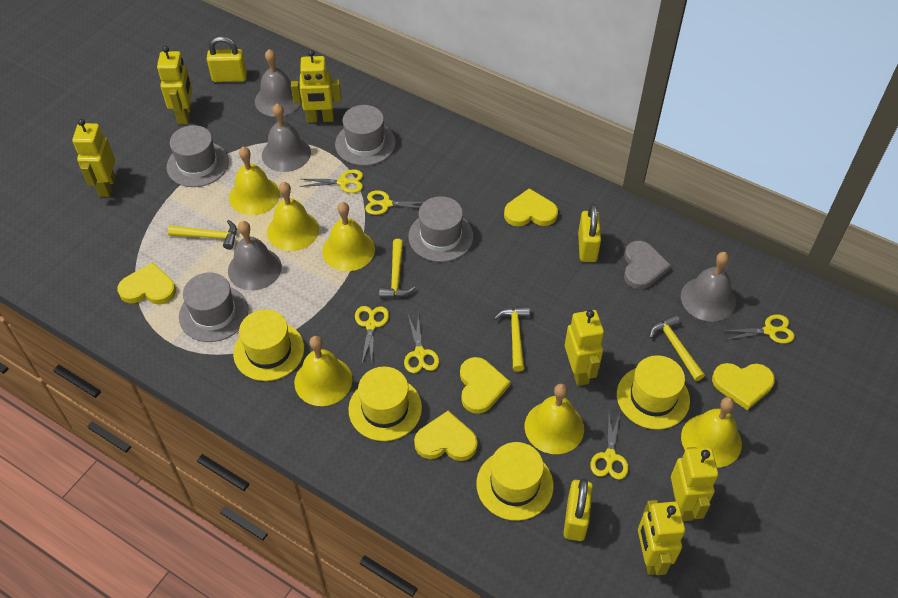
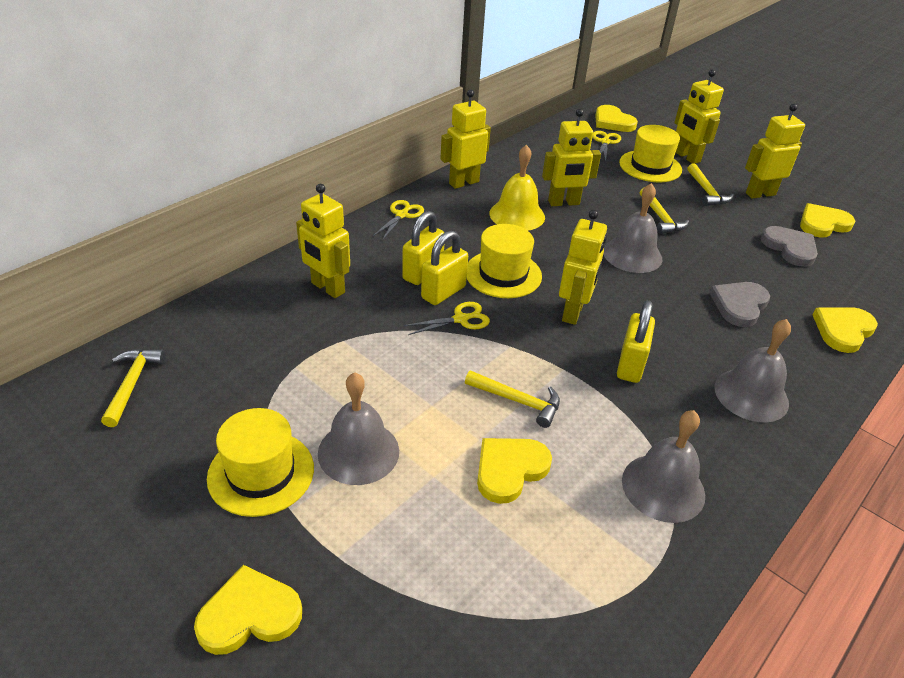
grey hat: 4 -> 0
grey heart: 1 -> 2
yellow bell: 6 -> 1
yellow hat: 4 -> 3
yellow scissors: 6 -> 3

